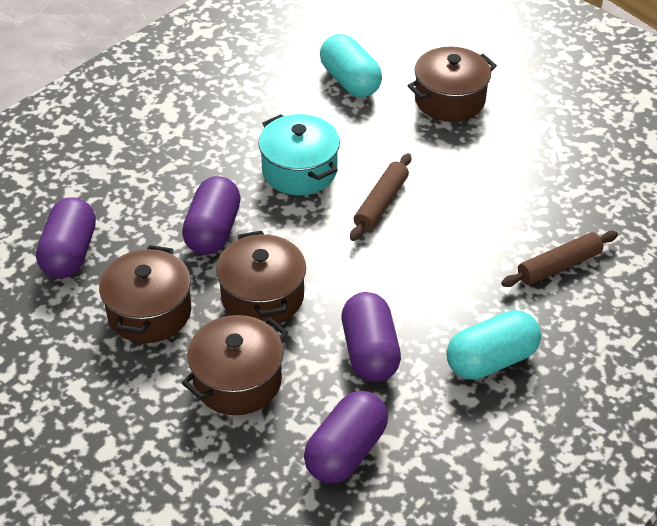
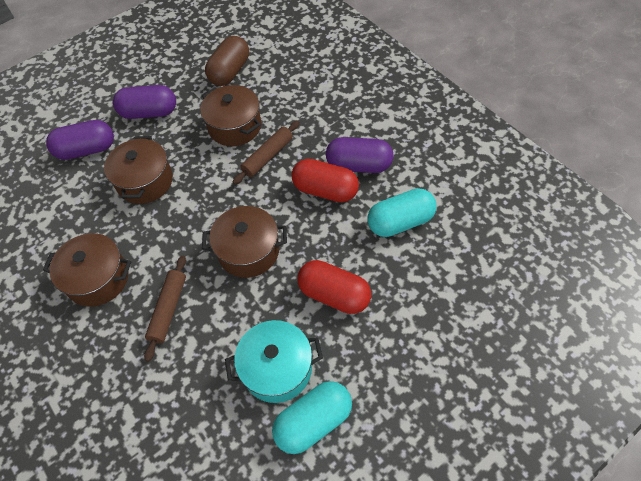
brown capsule: 0 -> 1
purple capsule: 4 -> 3
red capsule: 0 -> 2

